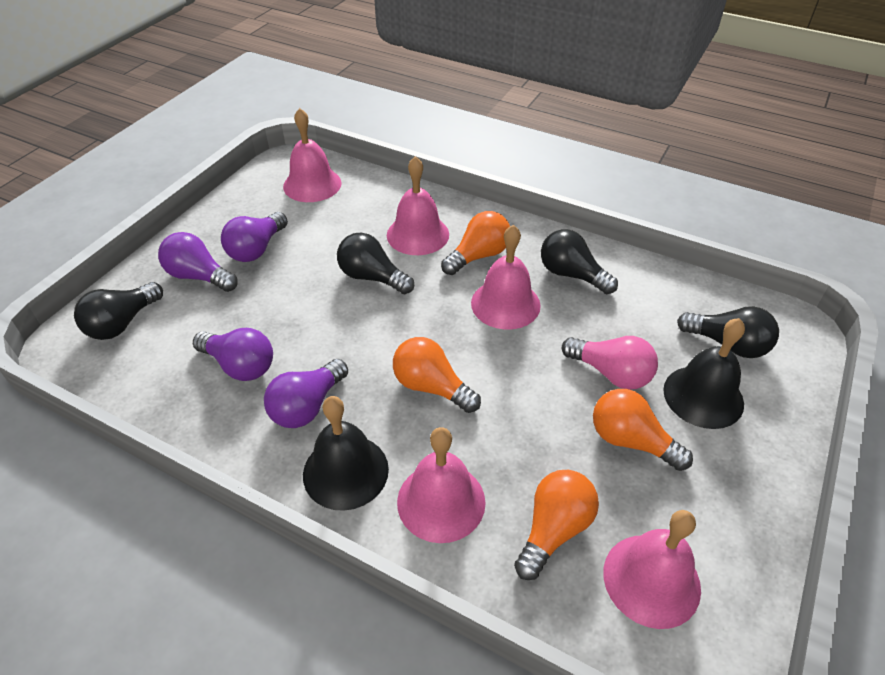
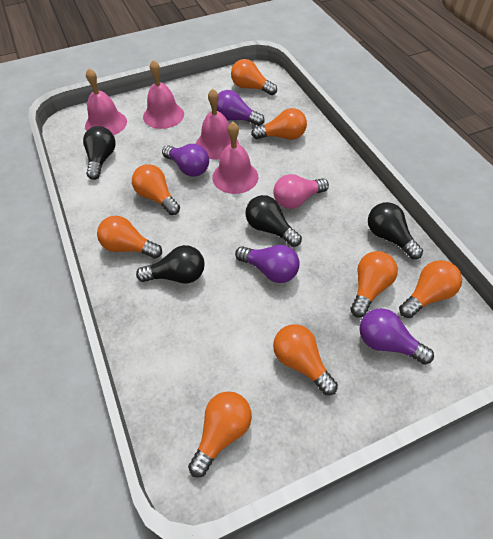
black bell: 2 -> 0
orange light bulb: 4 -> 8
pink bell: 5 -> 4

